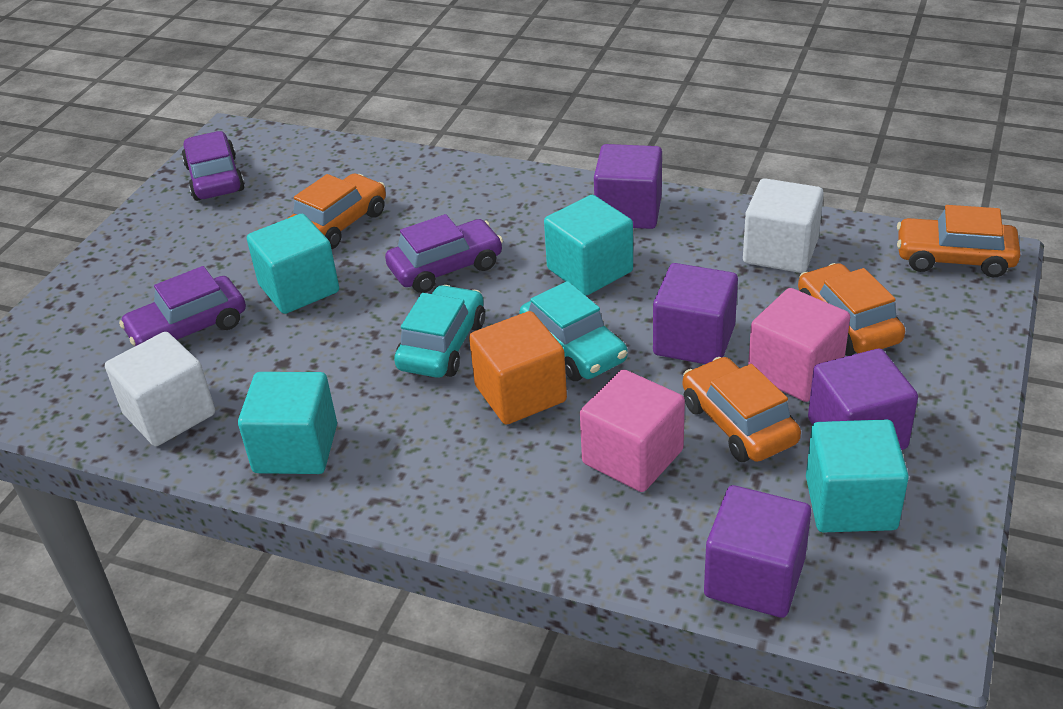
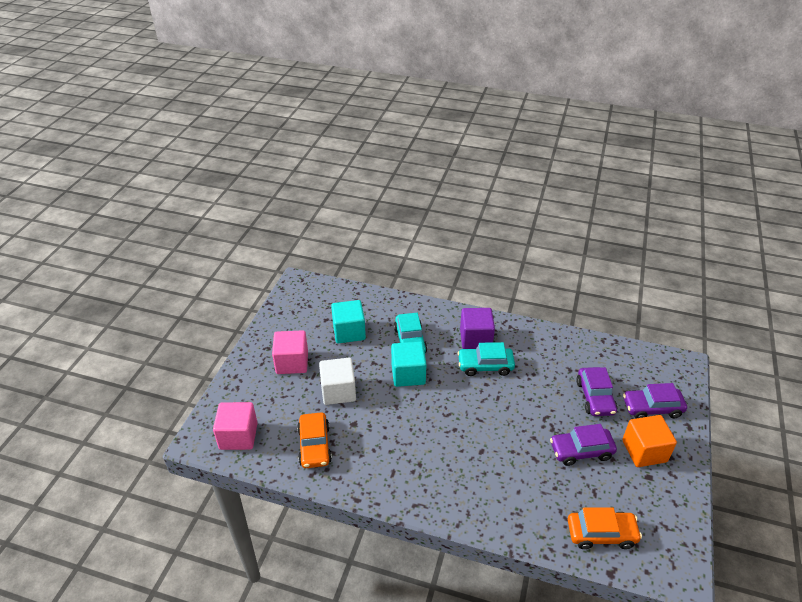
orange car: 4 -> 2
purple cube: 4 -> 1
turquoise cube: 4 -> 2
white cube: 2 -> 1

